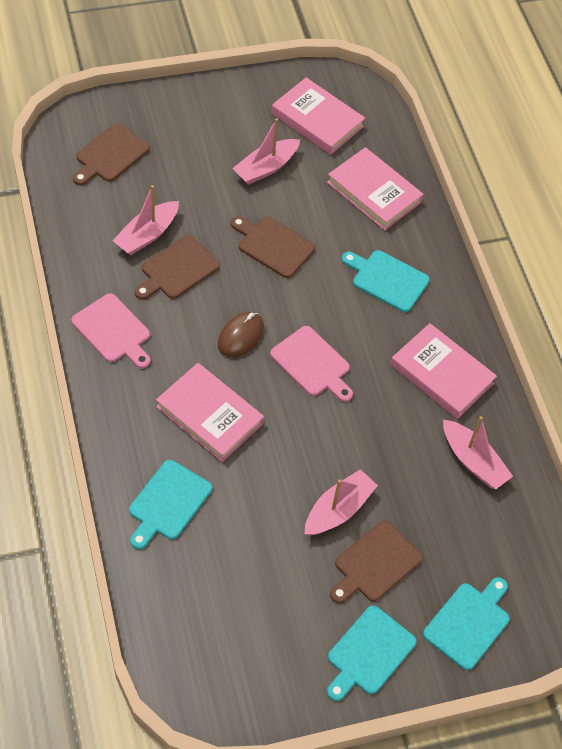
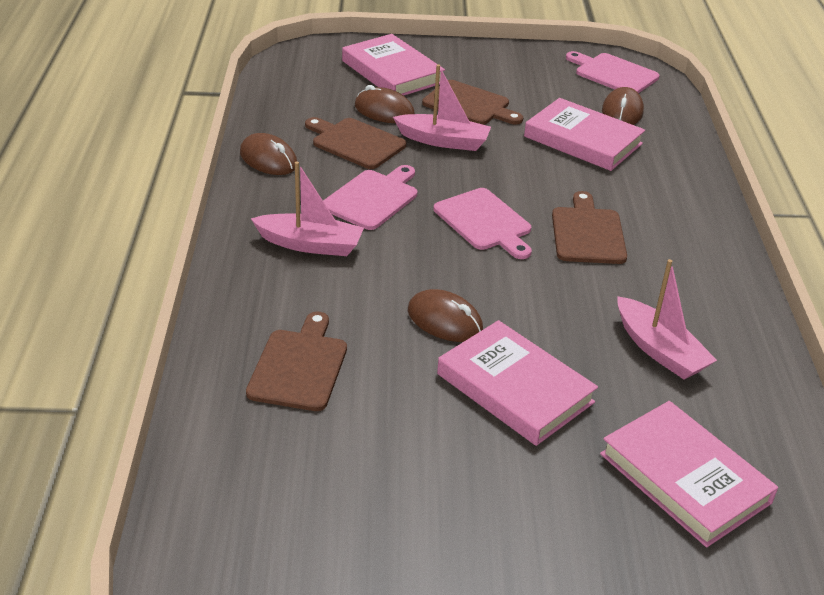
brown mouse: 1 -> 4
pink boat: 4 -> 3
pink cutting board: 2 -> 3
turquoise cutting board: 4 -> 0

